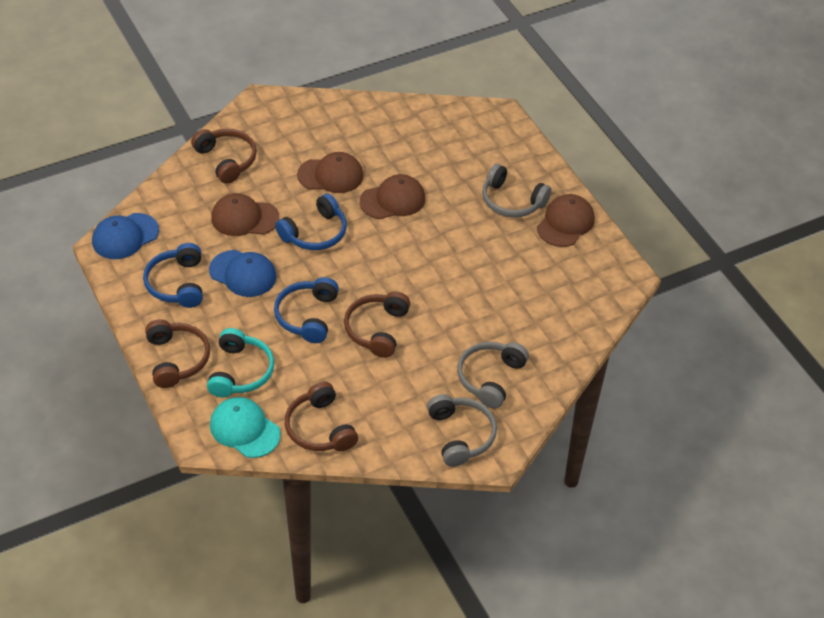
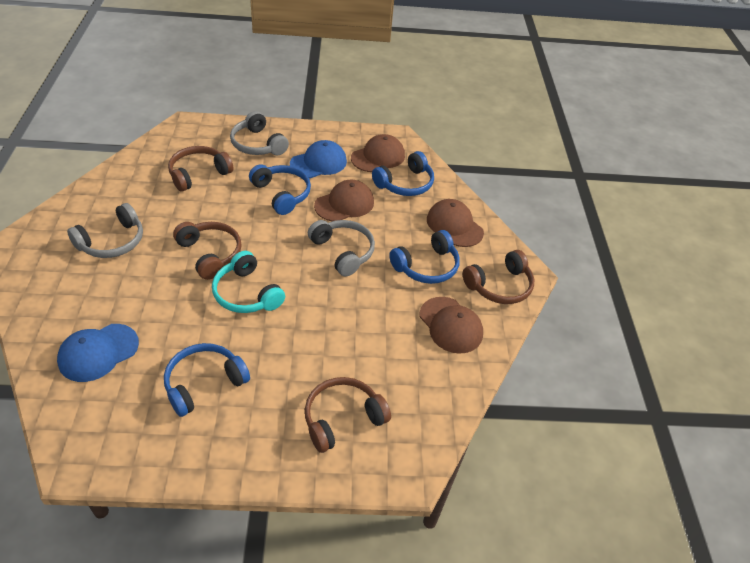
blue headphones: 3 -> 4
turquoise cap: 1 -> 0

